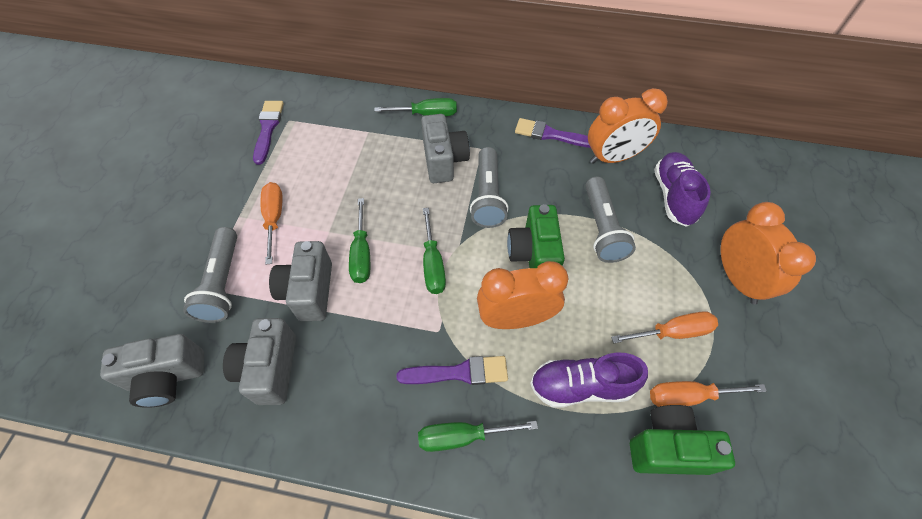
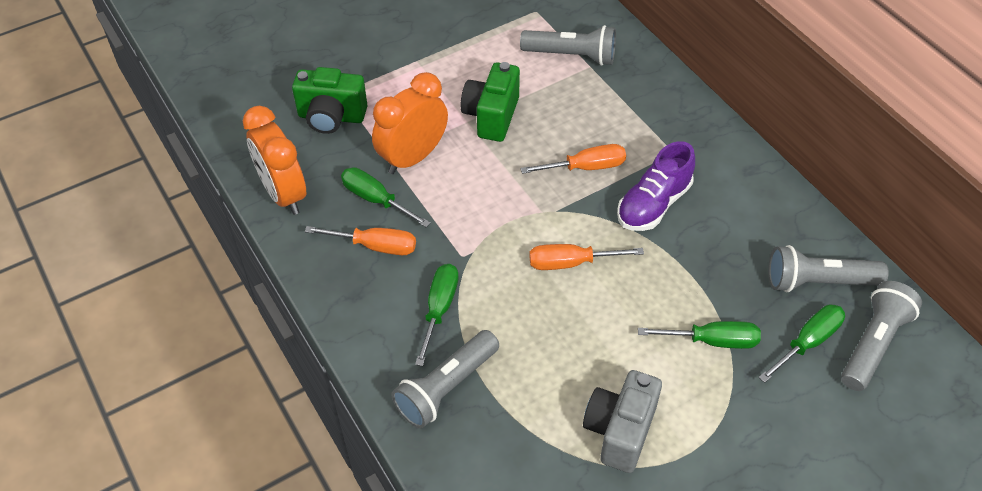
grey camera: 4 -> 1
grey flashlight: 3 -> 4
orange clock: 3 -> 2
purple brush: 3 -> 0
purple shoe: 2 -> 1

